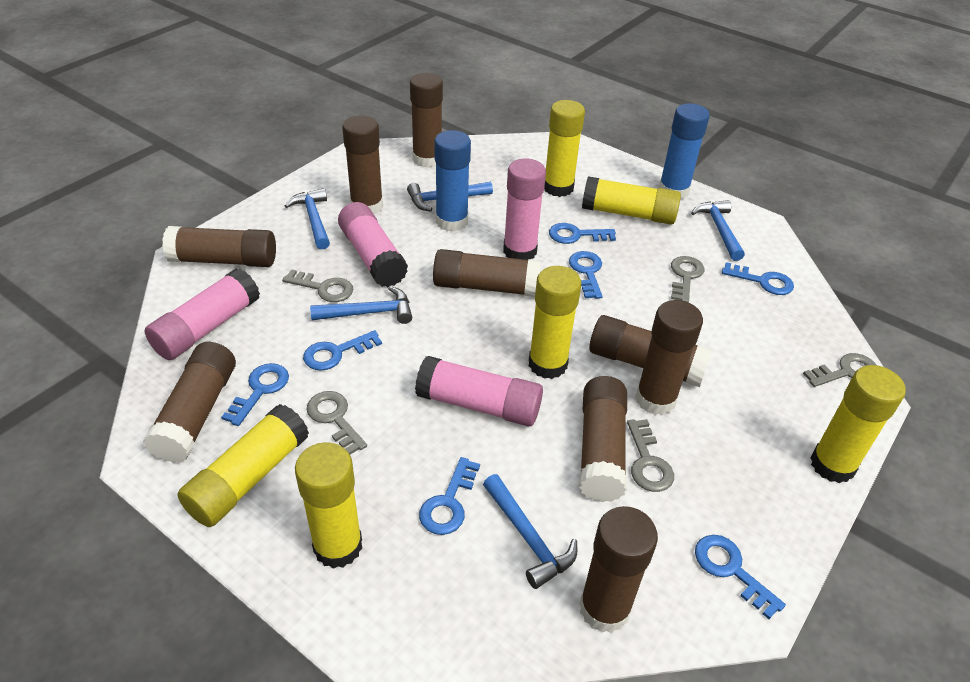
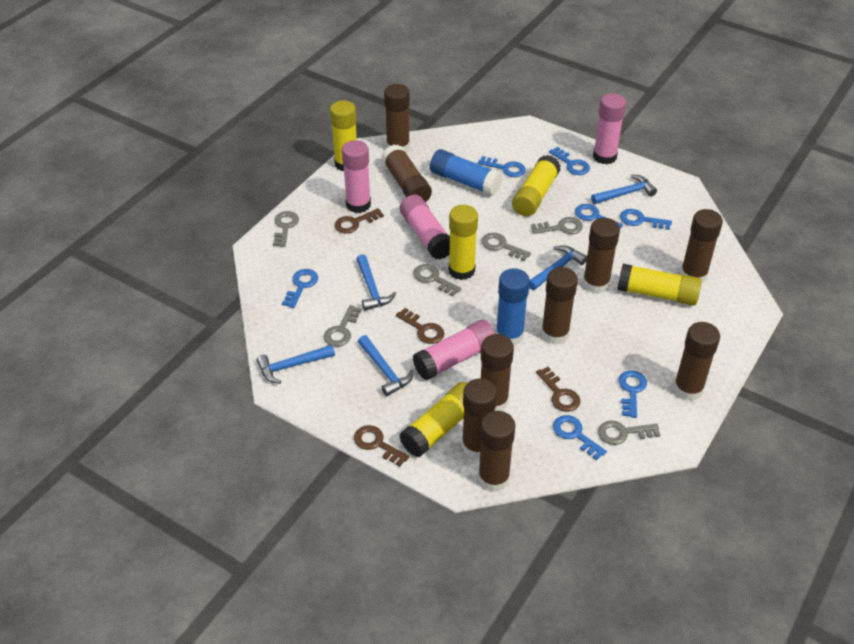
brown key: 0 -> 4
grey key: 5 -> 6
yellow glue stick: 6 -> 5

